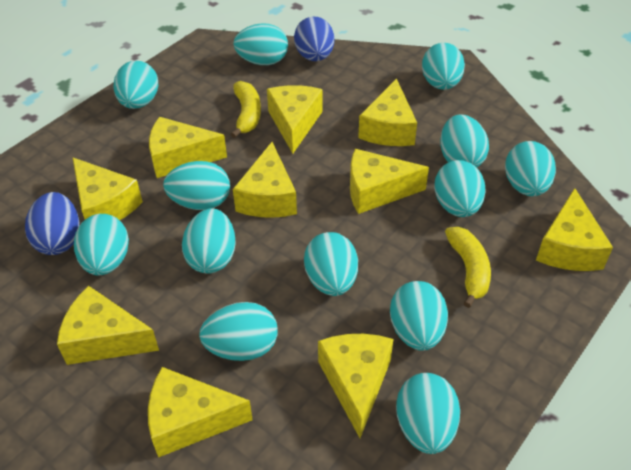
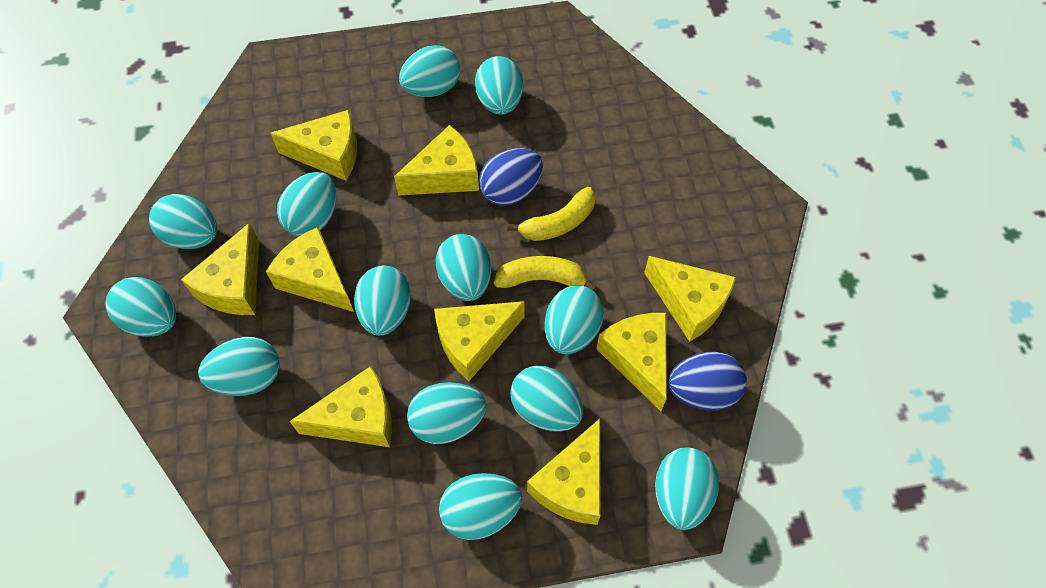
yellow cheese: 10 -> 9

